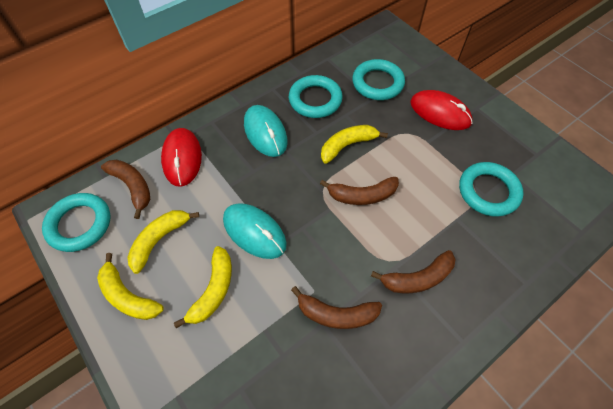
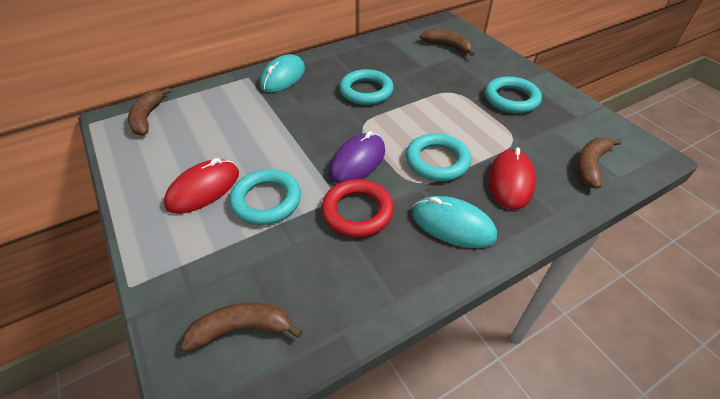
purple mouse: 0 -> 1
red ring: 0 -> 1
yellow banana: 4 -> 0

